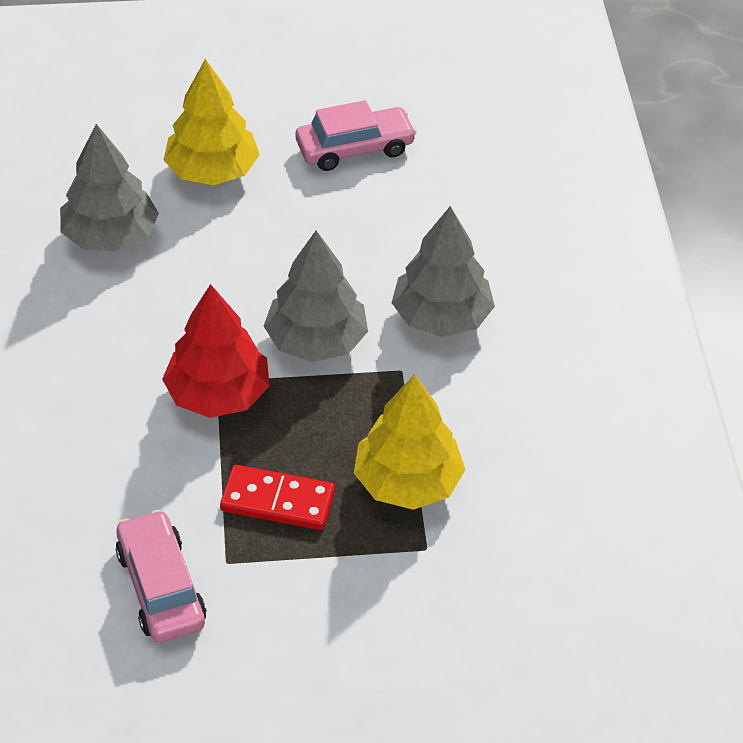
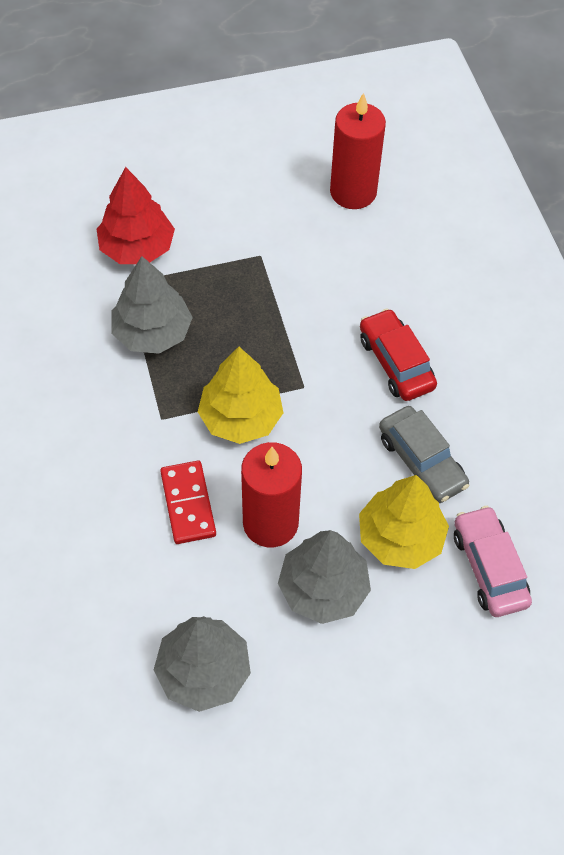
grey car: 0 -> 1
pink car: 2 -> 1
red candle: 0 -> 2
red car: 0 -> 1

